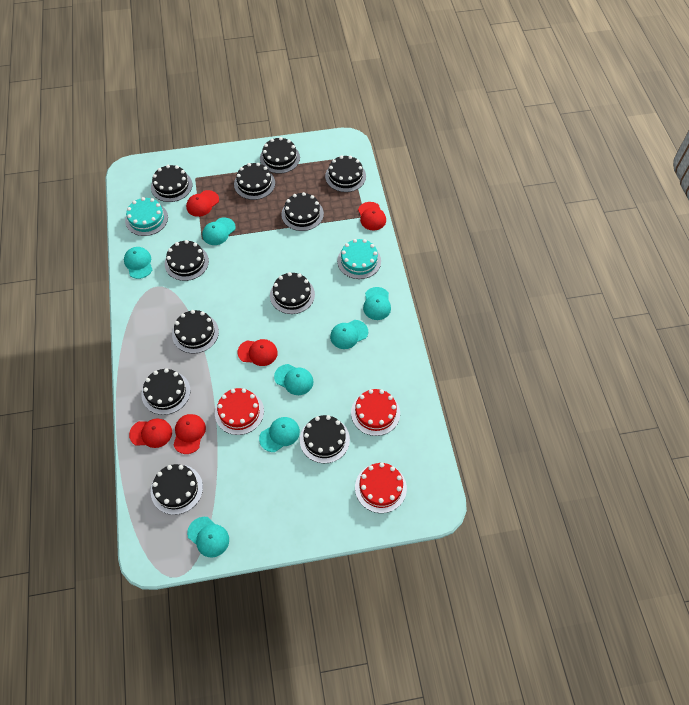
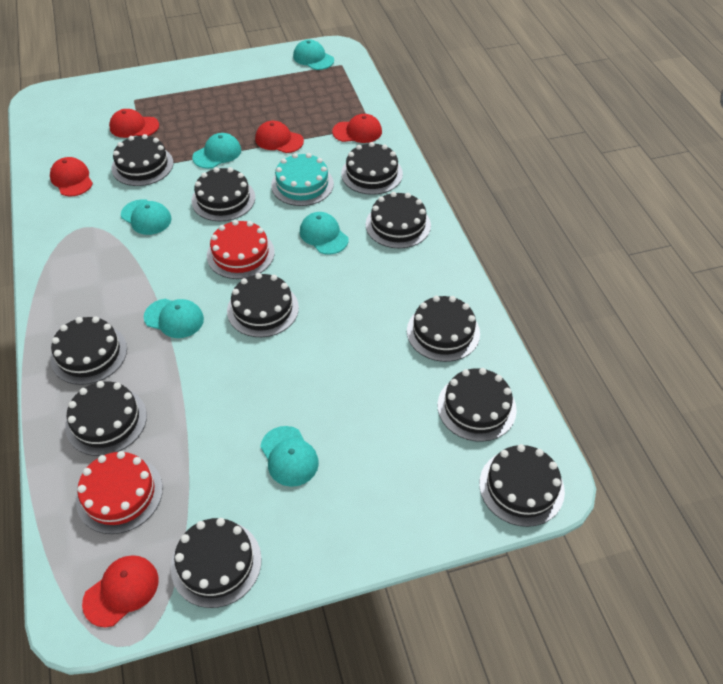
red cake: 3 -> 2
turquoise cake: 2 -> 1
turquoise cap: 7 -> 6

